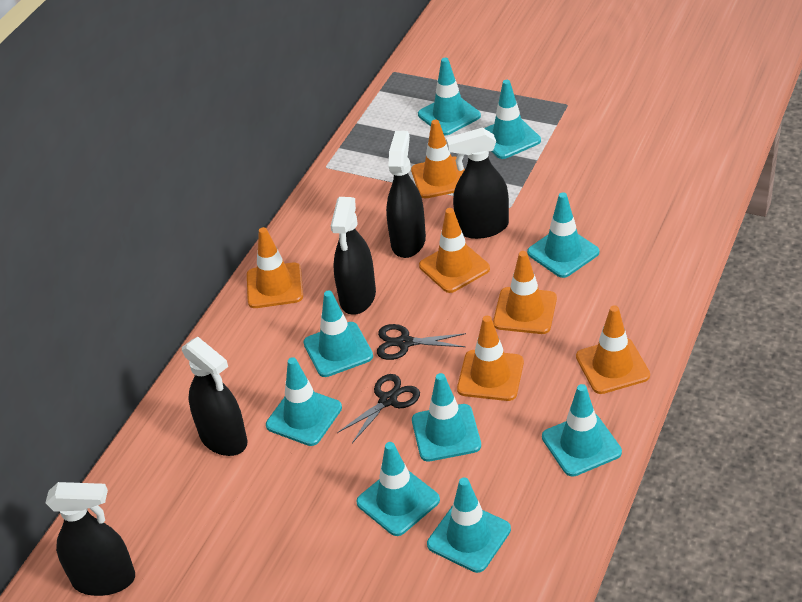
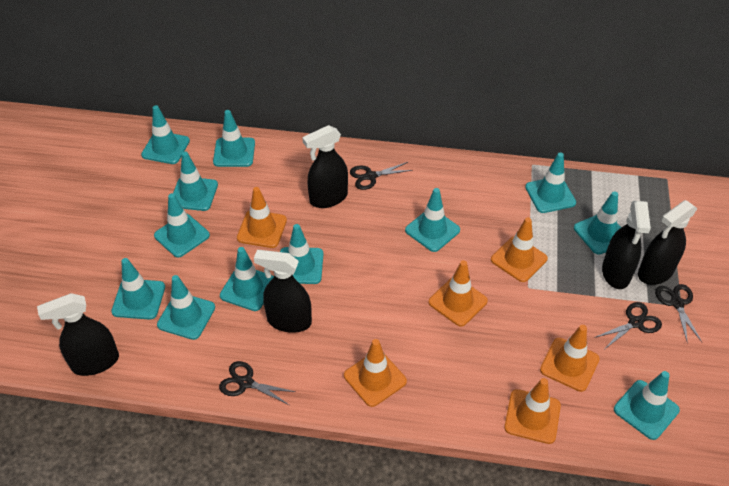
black scissors: 2 -> 4
turquoise traffic cone: 9 -> 12

